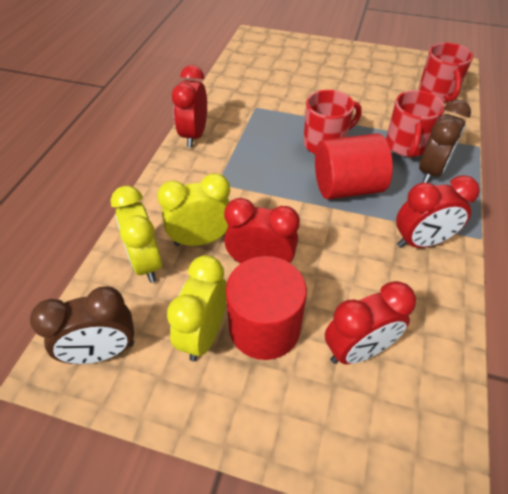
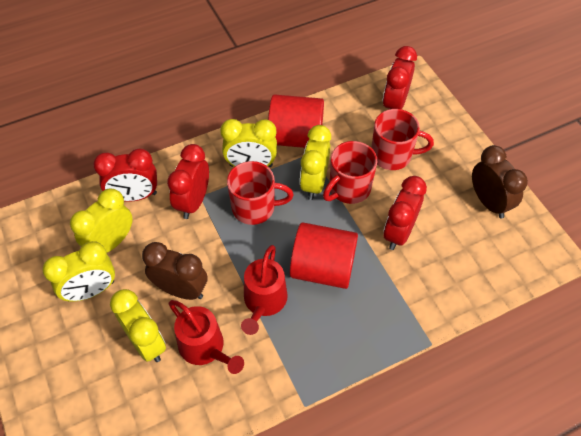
red watering can: 0 -> 2
yellow clock: 3 -> 5

